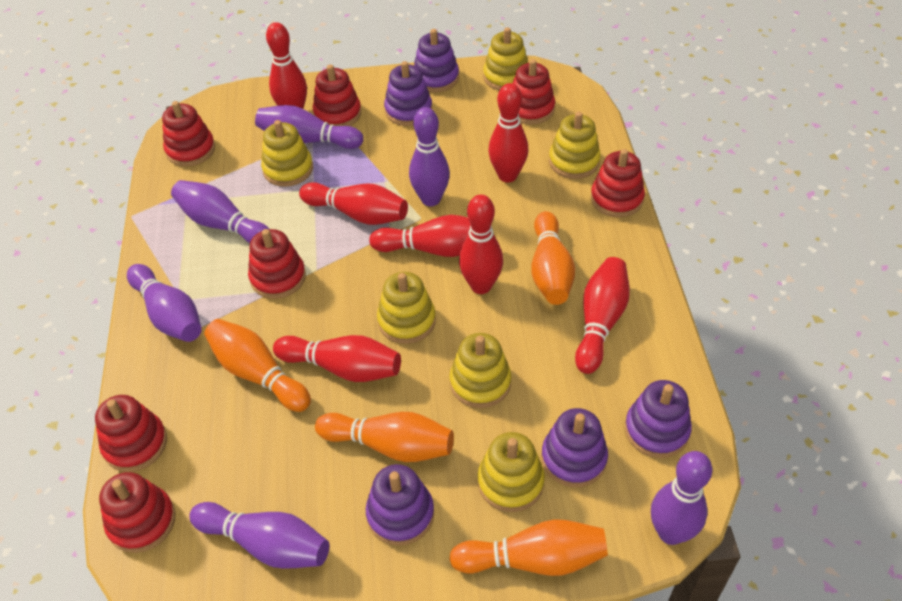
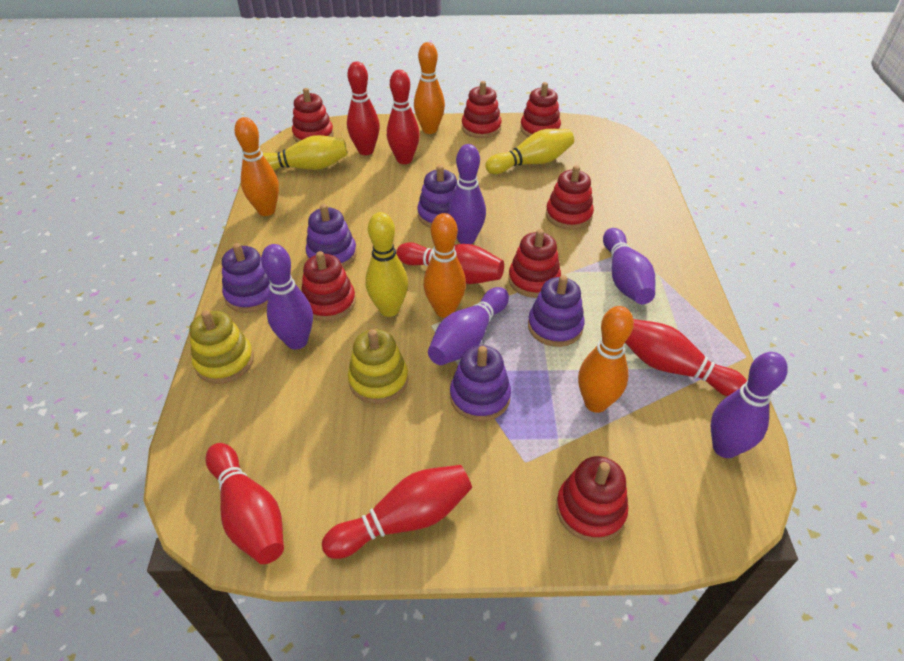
purple bowling pin: 6 -> 5
red bowling pin: 7 -> 6
yellow bowling pin: 0 -> 3
yellow stacking toy: 6 -> 2

